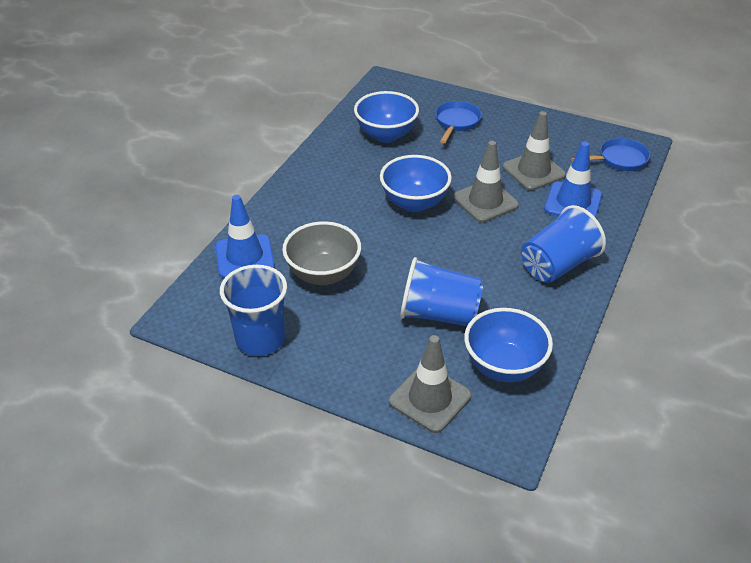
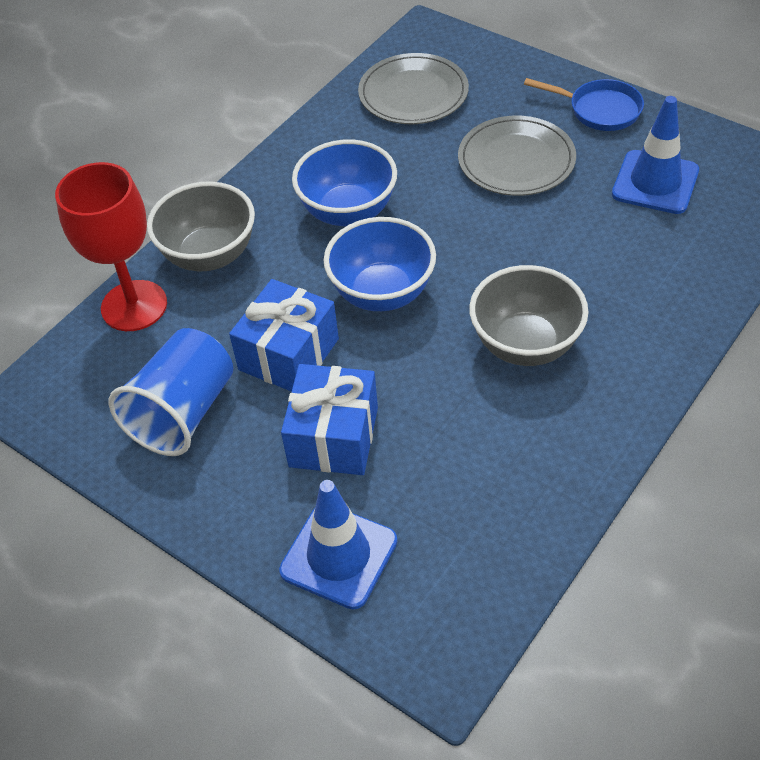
blue bowl: 3 -> 2
blue cup: 3 -> 1
blue gift: 0 -> 2
blue pan: 2 -> 1
grey bowl: 1 -> 2
grey plate: 0 -> 2
grey traffic cone: 3 -> 0
red goblet: 0 -> 1

